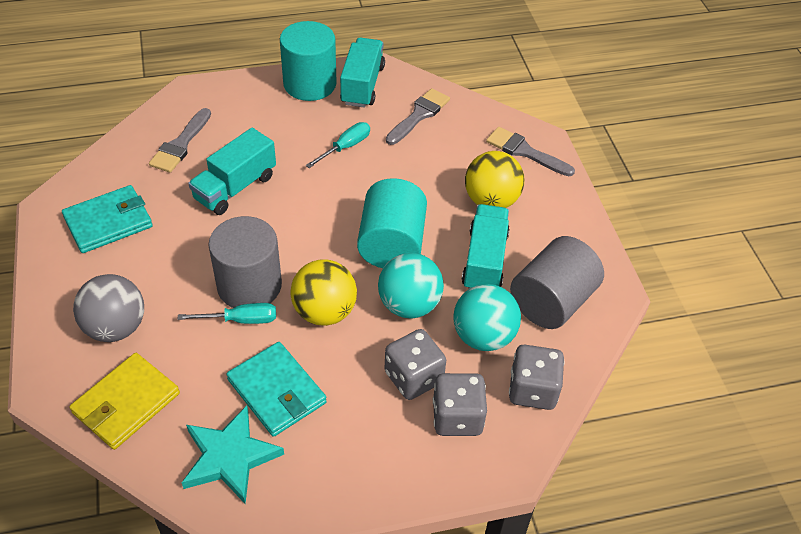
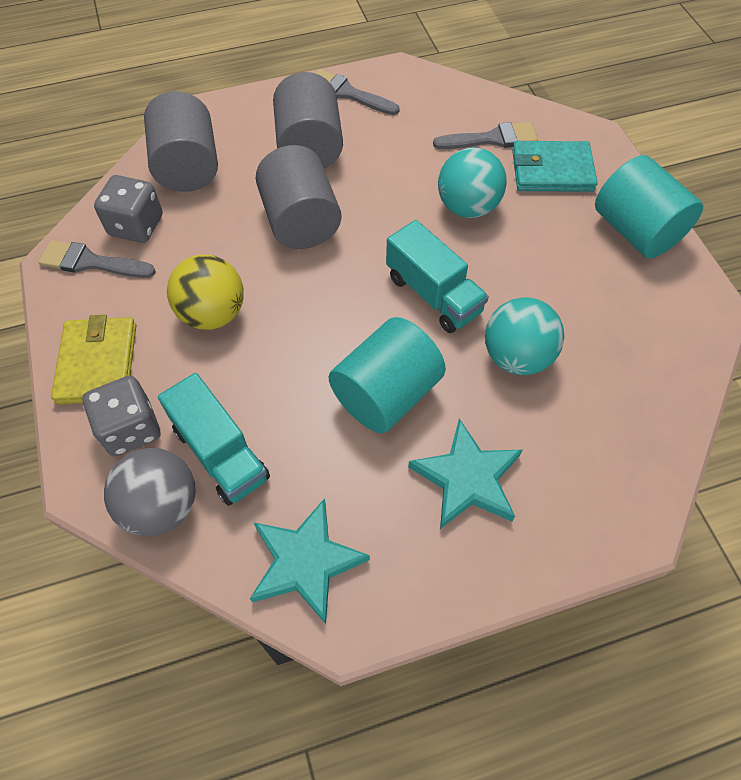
grey cylinder: 2 -> 3
grey dice: 3 -> 2
turquoise screwdriver: 2 -> 0
turquoise star: 1 -> 2
turquoise truck: 3 -> 2
turquoise wallet: 2 -> 1
yellow ball: 2 -> 1

